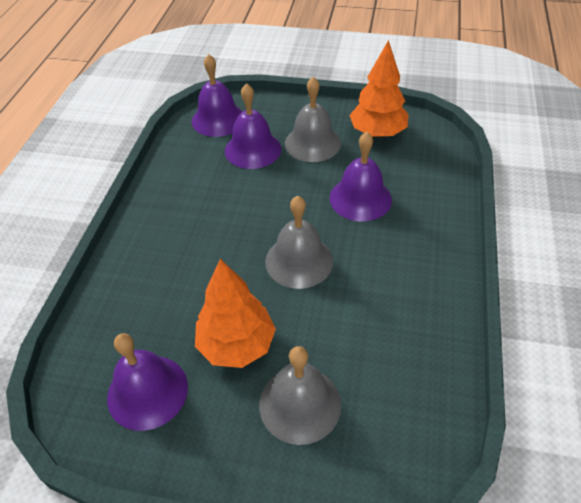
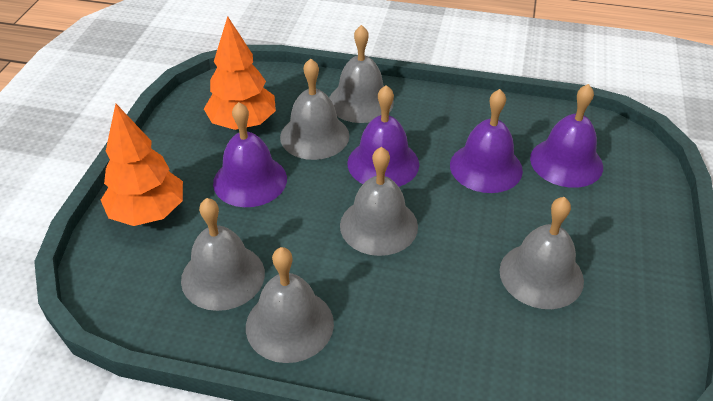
grey bell: 3 -> 6

